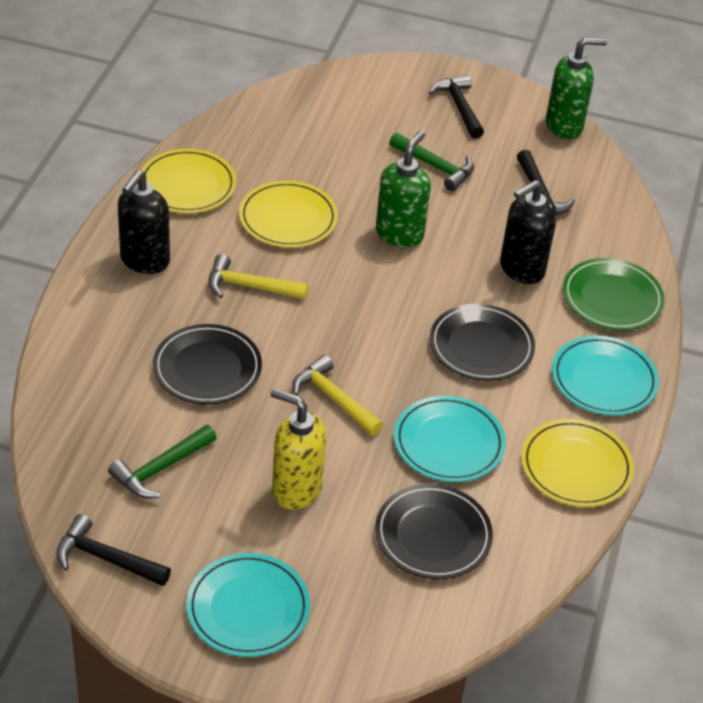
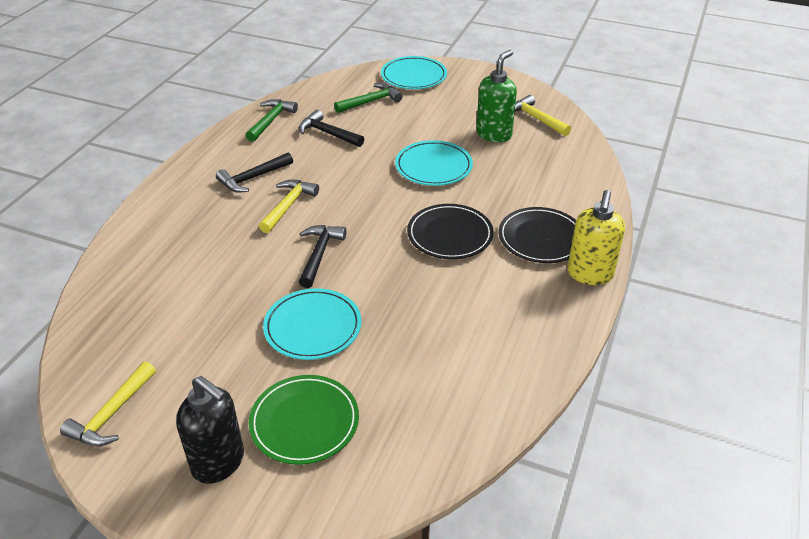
black plate: 3 -> 2
black soap dispenser: 2 -> 1
green soap dispenser: 2 -> 1
yellow hammer: 2 -> 3
yellow plate: 3 -> 0

